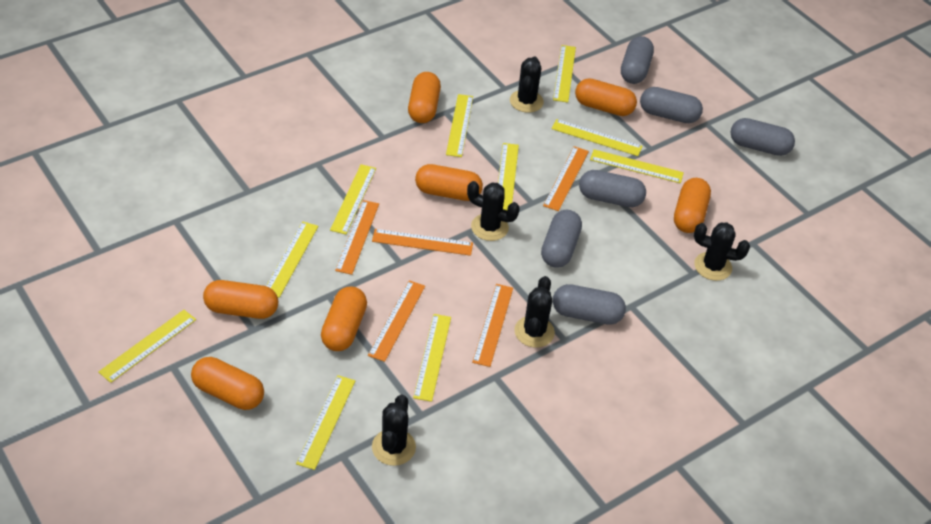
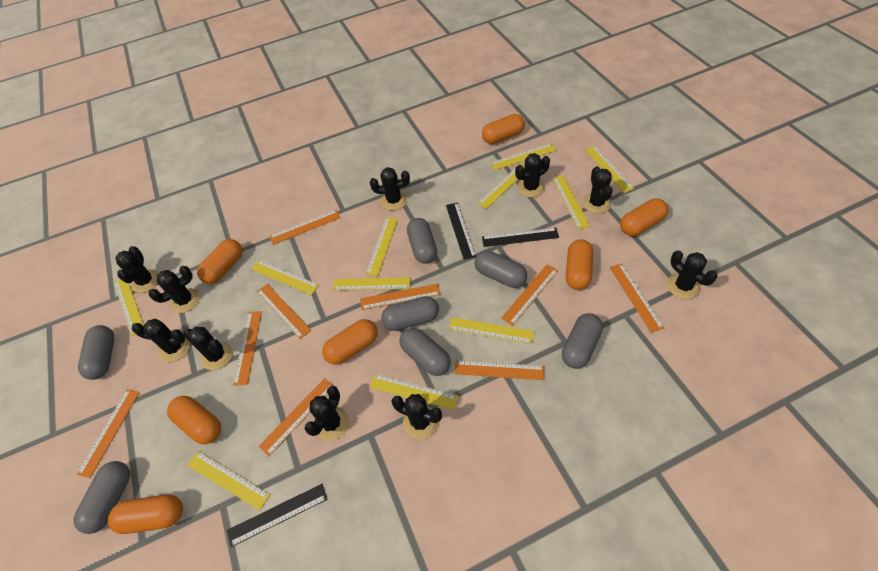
black cactus: 5 -> 10
black ruler: 0 -> 3
grey capsule: 6 -> 7
orange ruler: 5 -> 9
yellow ruler: 10 -> 11

